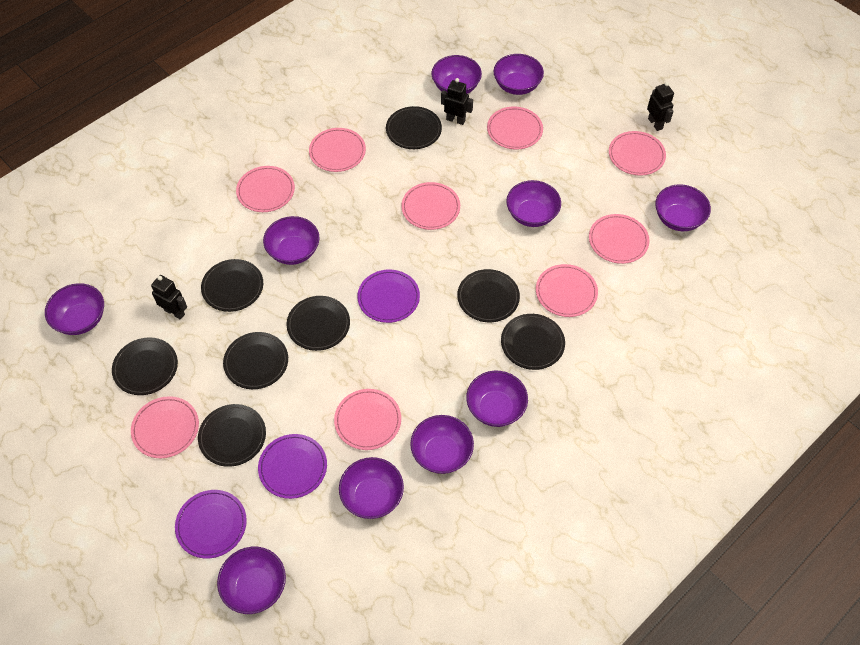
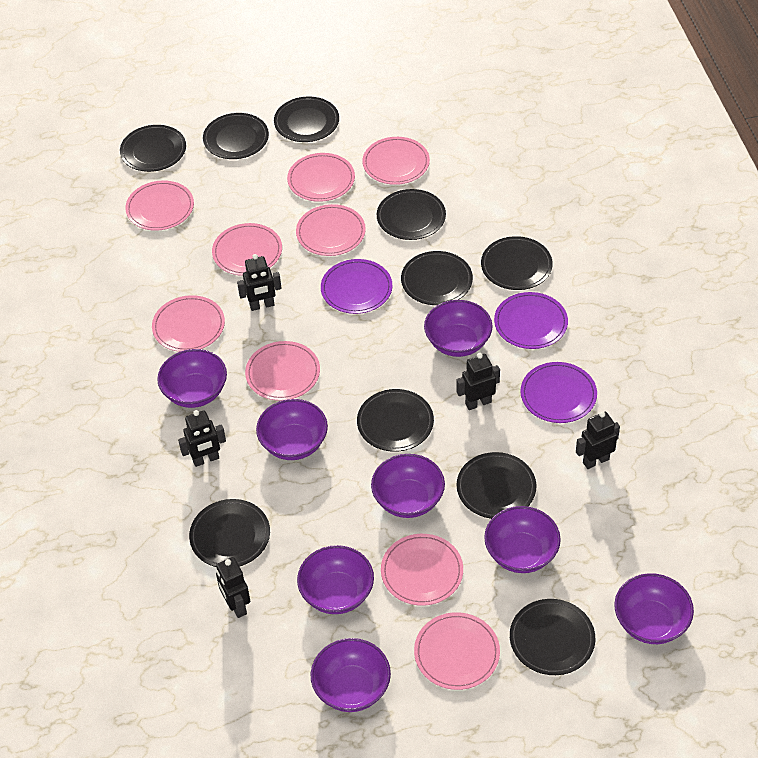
black plate: 8 -> 10
black robot: 3 -> 5
purple bowl: 10 -> 8

